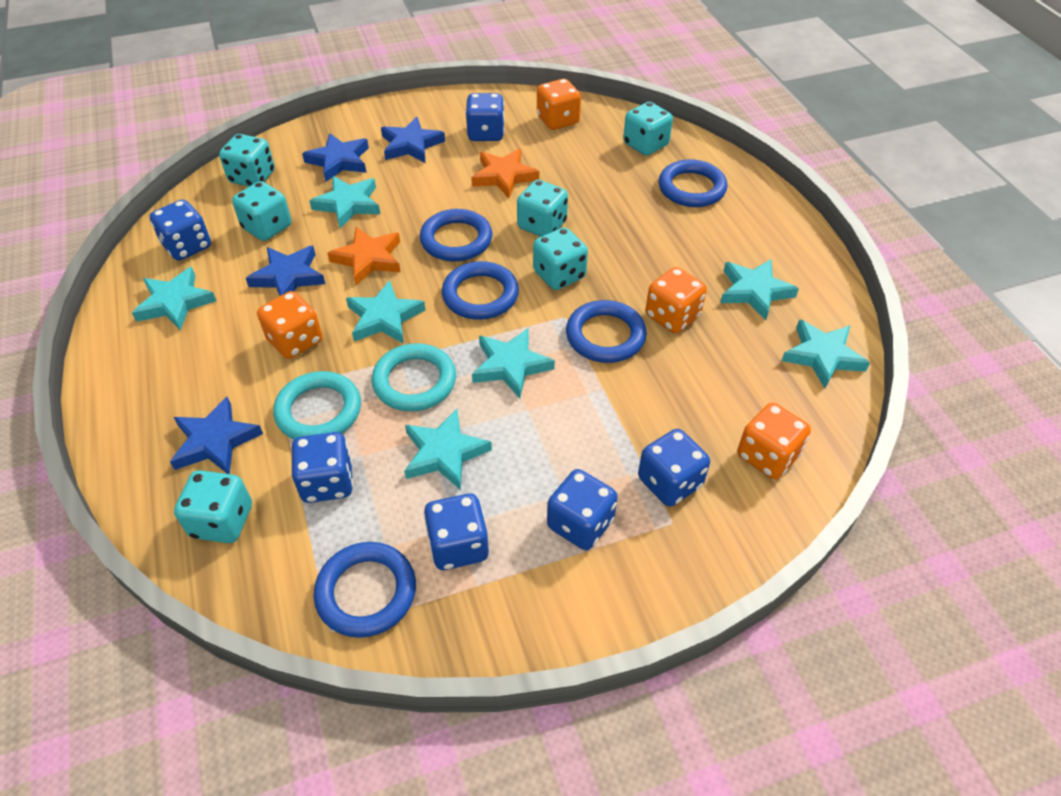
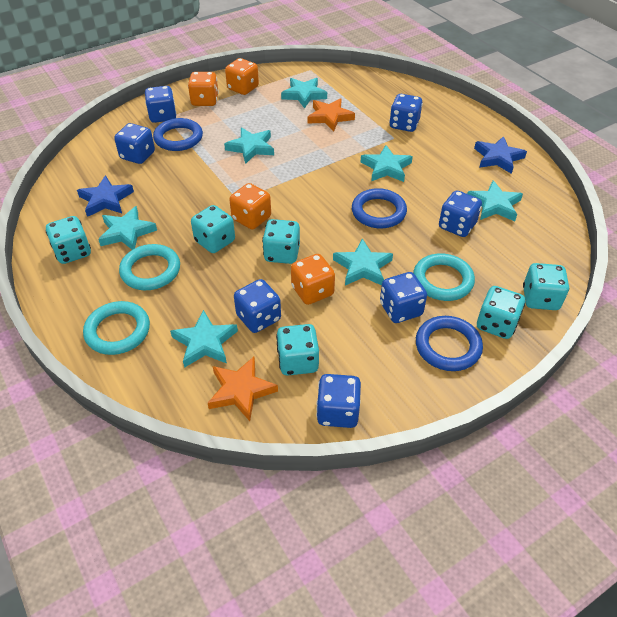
blue dice: 6 -> 7
blue ring: 5 -> 3
blue star: 4 -> 2
turquoise ring: 2 -> 3

